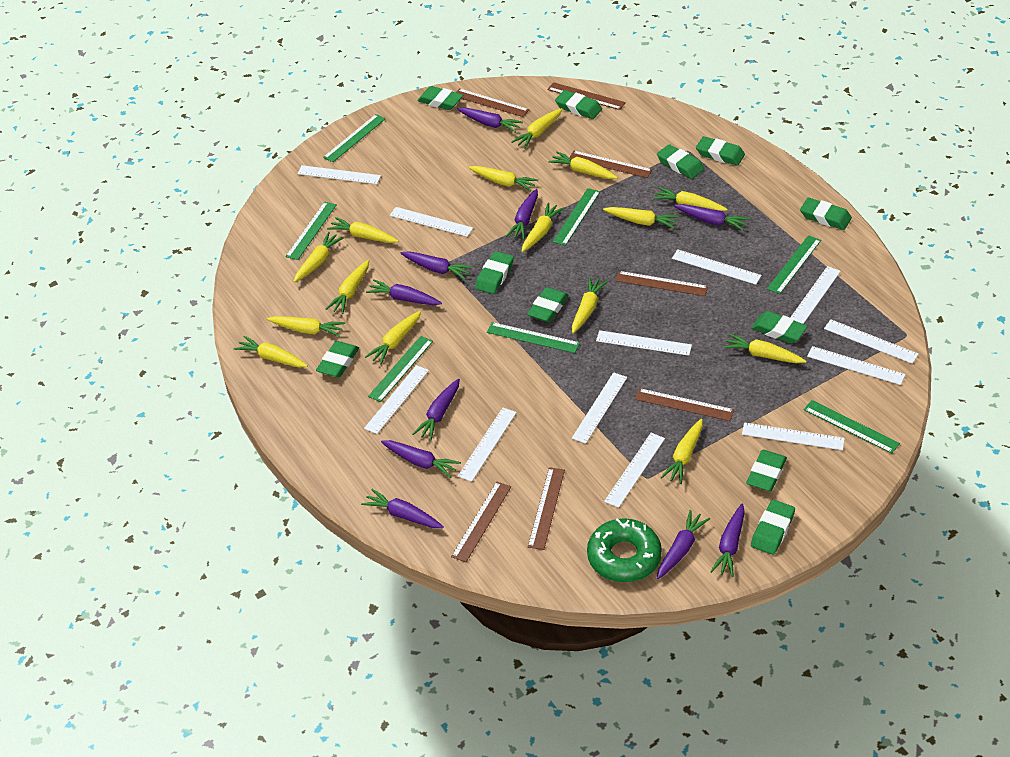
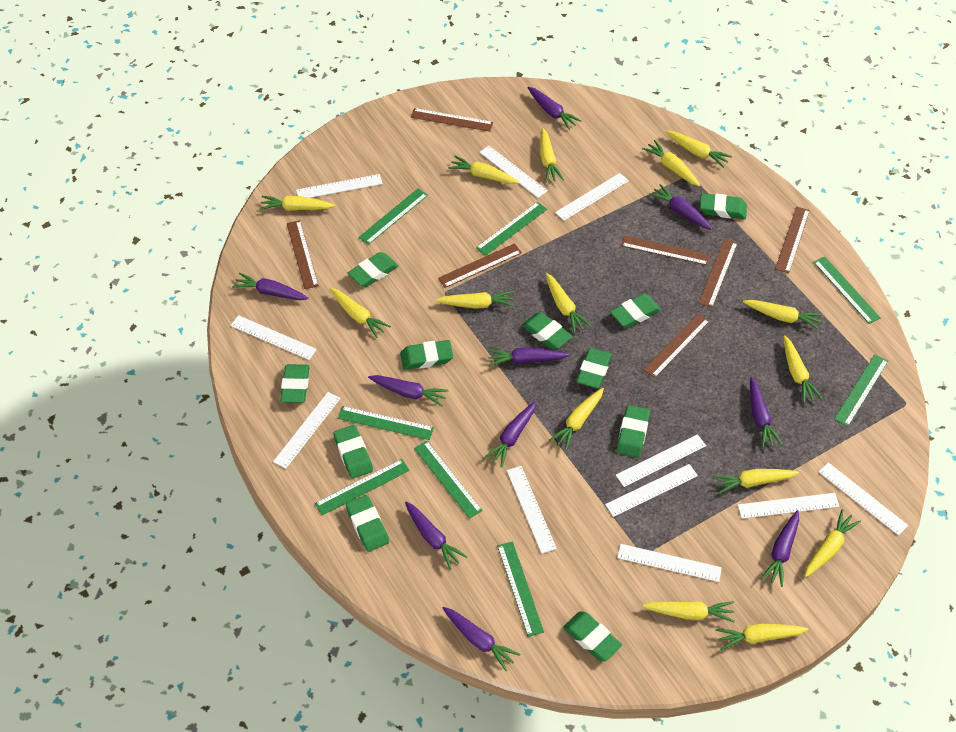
green donut: 1 -> 0
green ruler: 7 -> 8
white ruler: 12 -> 11

